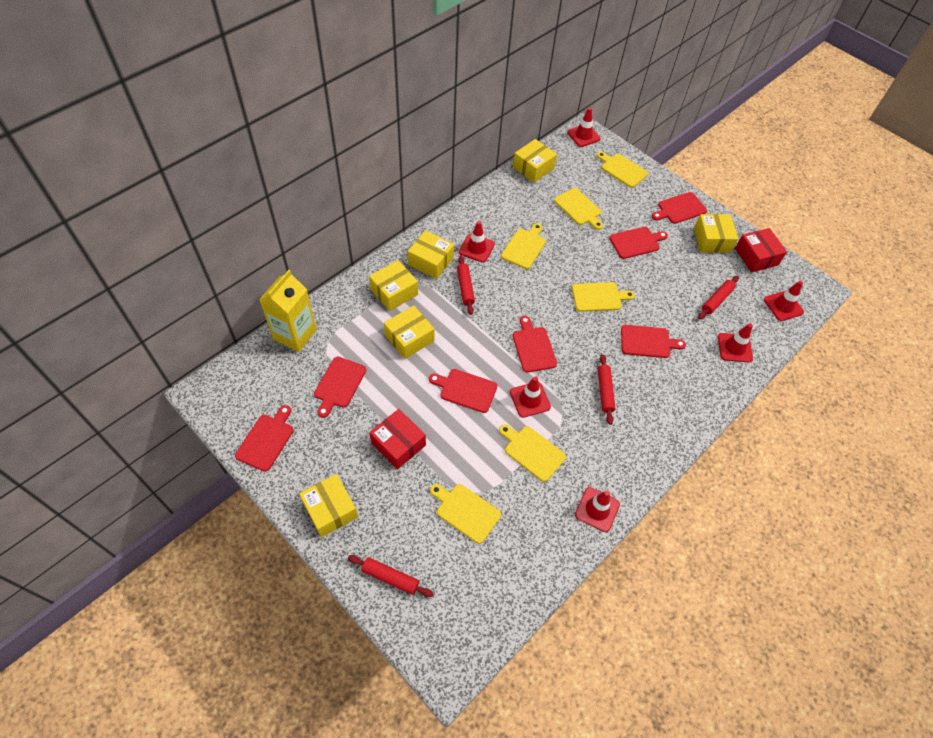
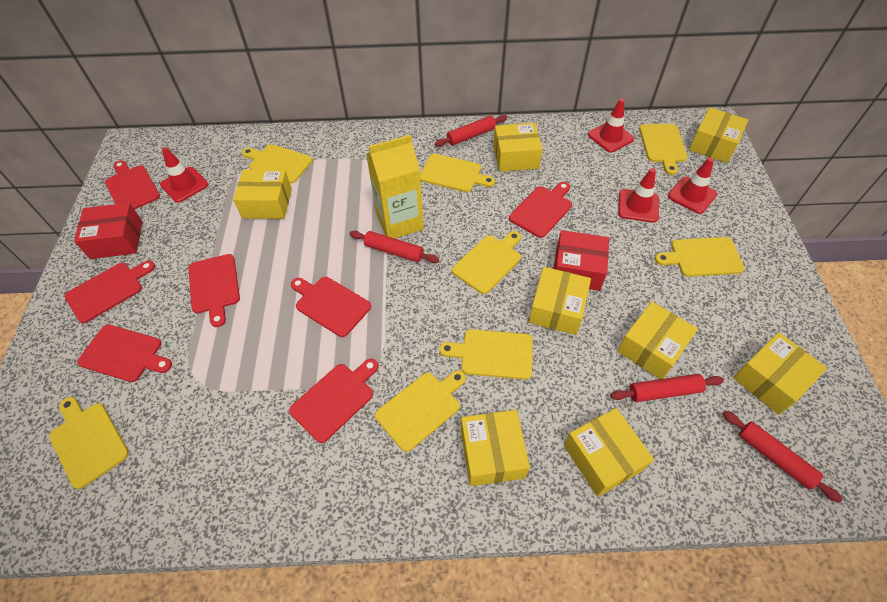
red traffic cone: 6 -> 4
yellow box: 6 -> 8
yellow cutting board: 6 -> 8

